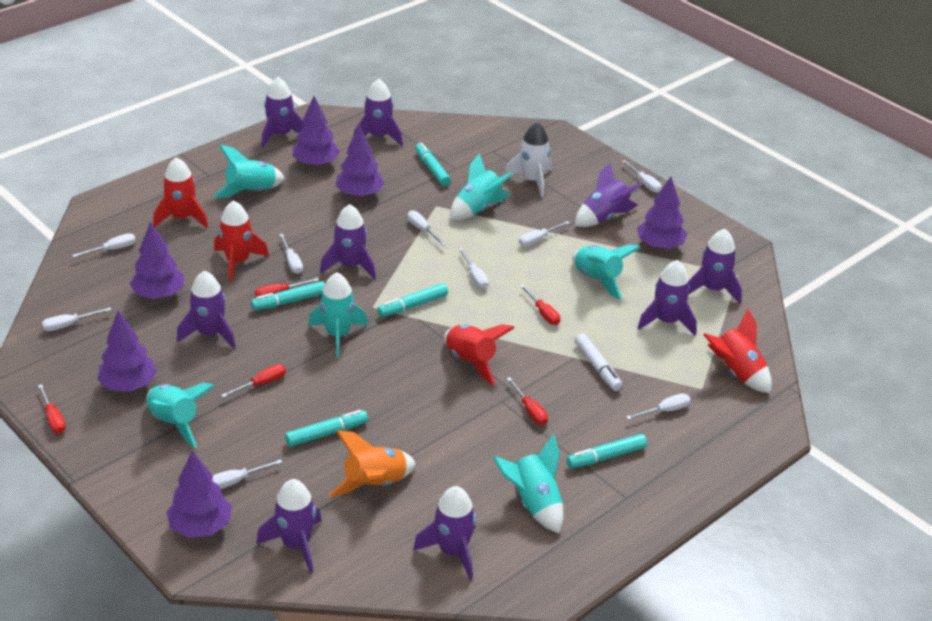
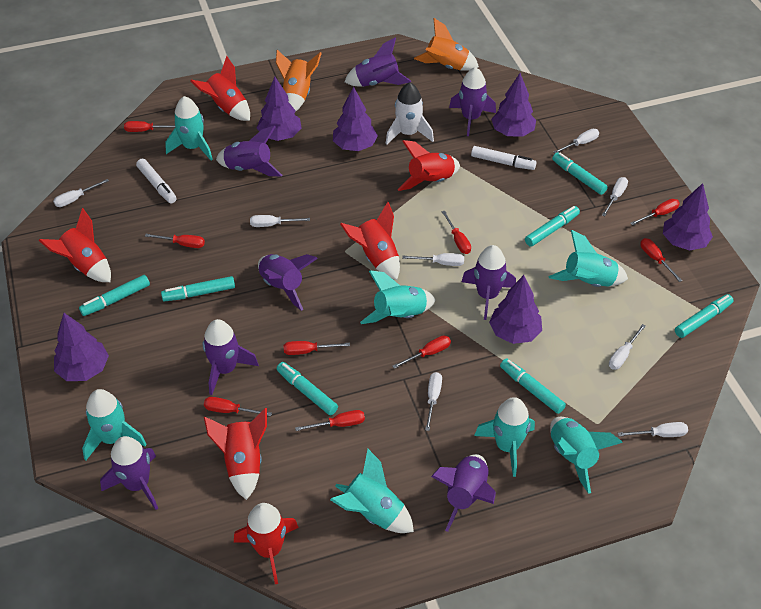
orange rocket: 1 -> 2
purple rocket: 9 -> 8
red rocket: 4 -> 6
red screwdriver: 5 -> 9
turquoise marker: 5 -> 7
turquoise rocket: 6 -> 7
white marker: 1 -> 2
white screwdriver: 9 -> 8

